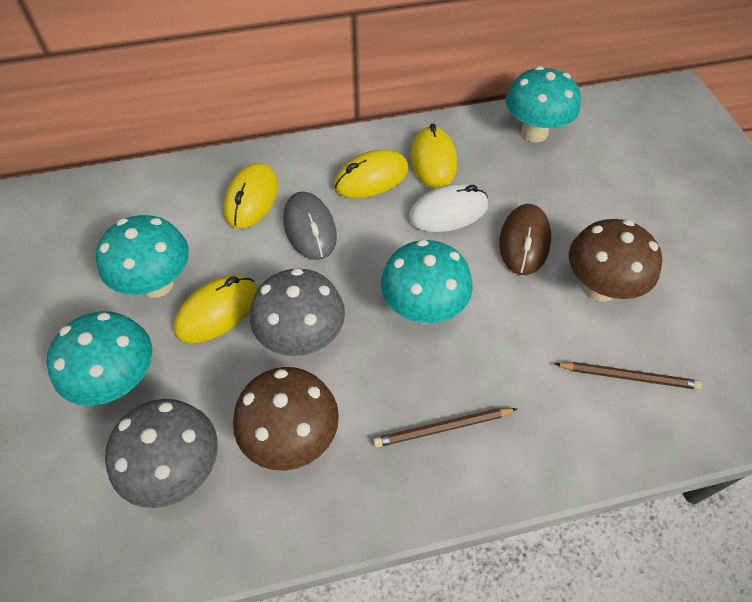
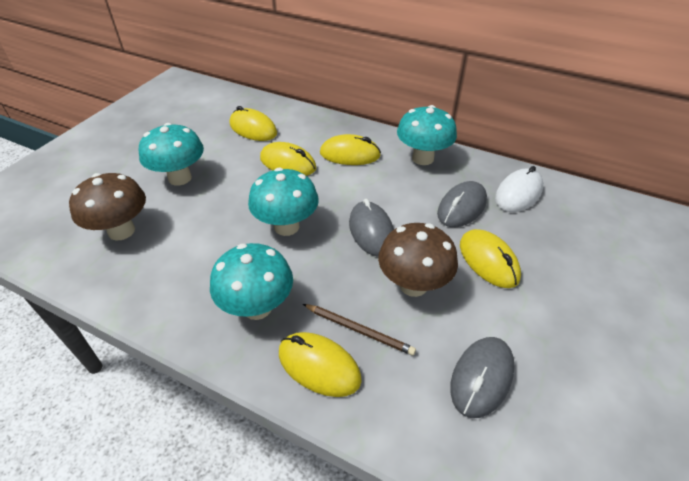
brown mouse: 1 -> 0
brown pencil: 2 -> 1
grey mouse: 1 -> 3
grey mushroom: 2 -> 0
yellow mouse: 4 -> 5

